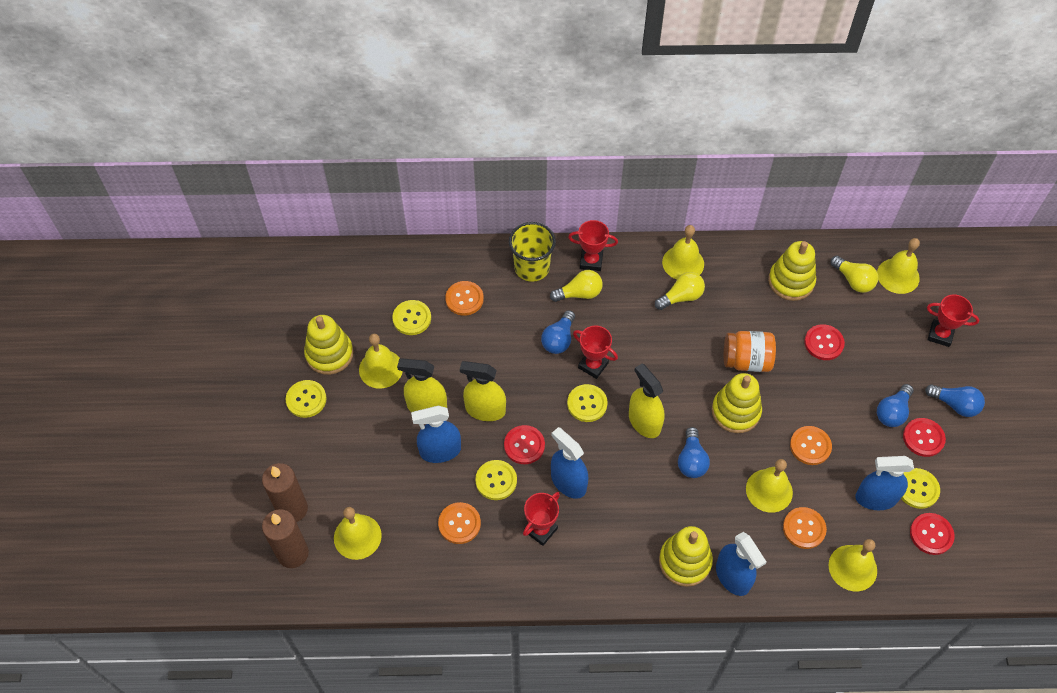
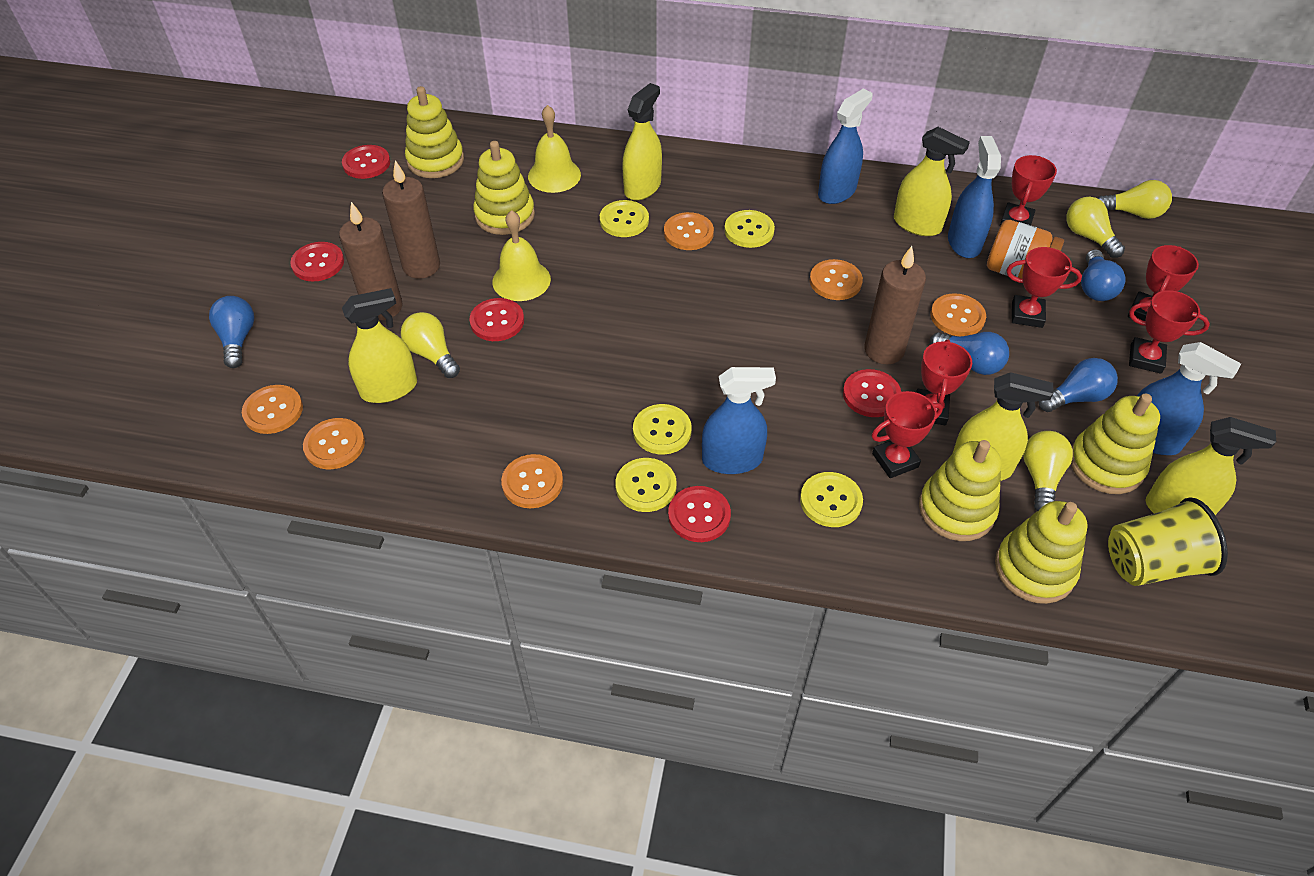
brown candle: 2 -> 3
orange button: 4 -> 6
red button: 4 -> 5
red trophy: 4 -> 6
yellow bell: 6 -> 2
yellow light bulb: 3 -> 4
yellow spray bottle: 3 -> 5
yellow stacking toy: 4 -> 5

